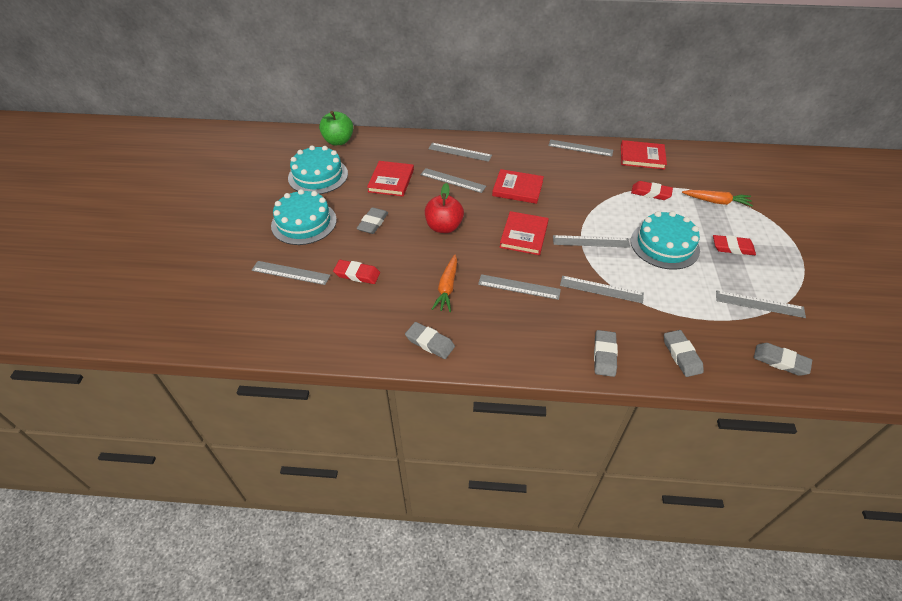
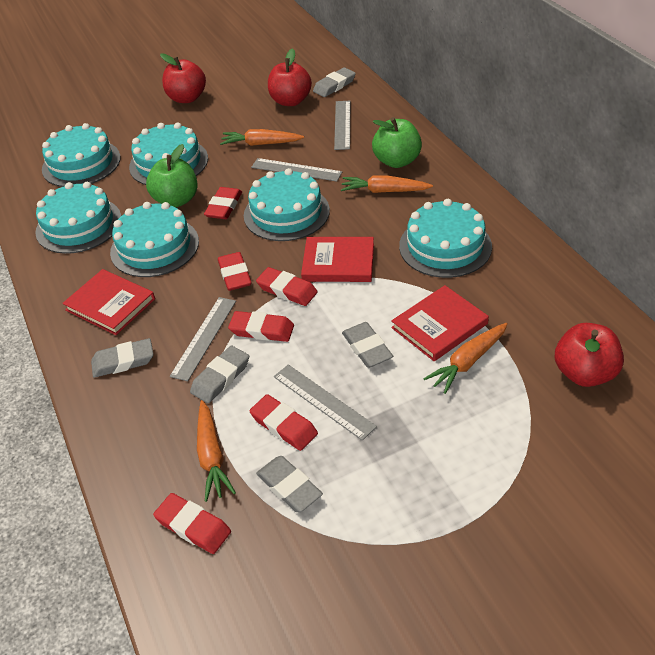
green apple: 1 -> 2
grey ruler: 8 -> 4
orange carrot: 2 -> 4
red apple: 1 -> 3
red book: 4 -> 3
red eraser: 3 -> 6
turquoise cake: 3 -> 6

